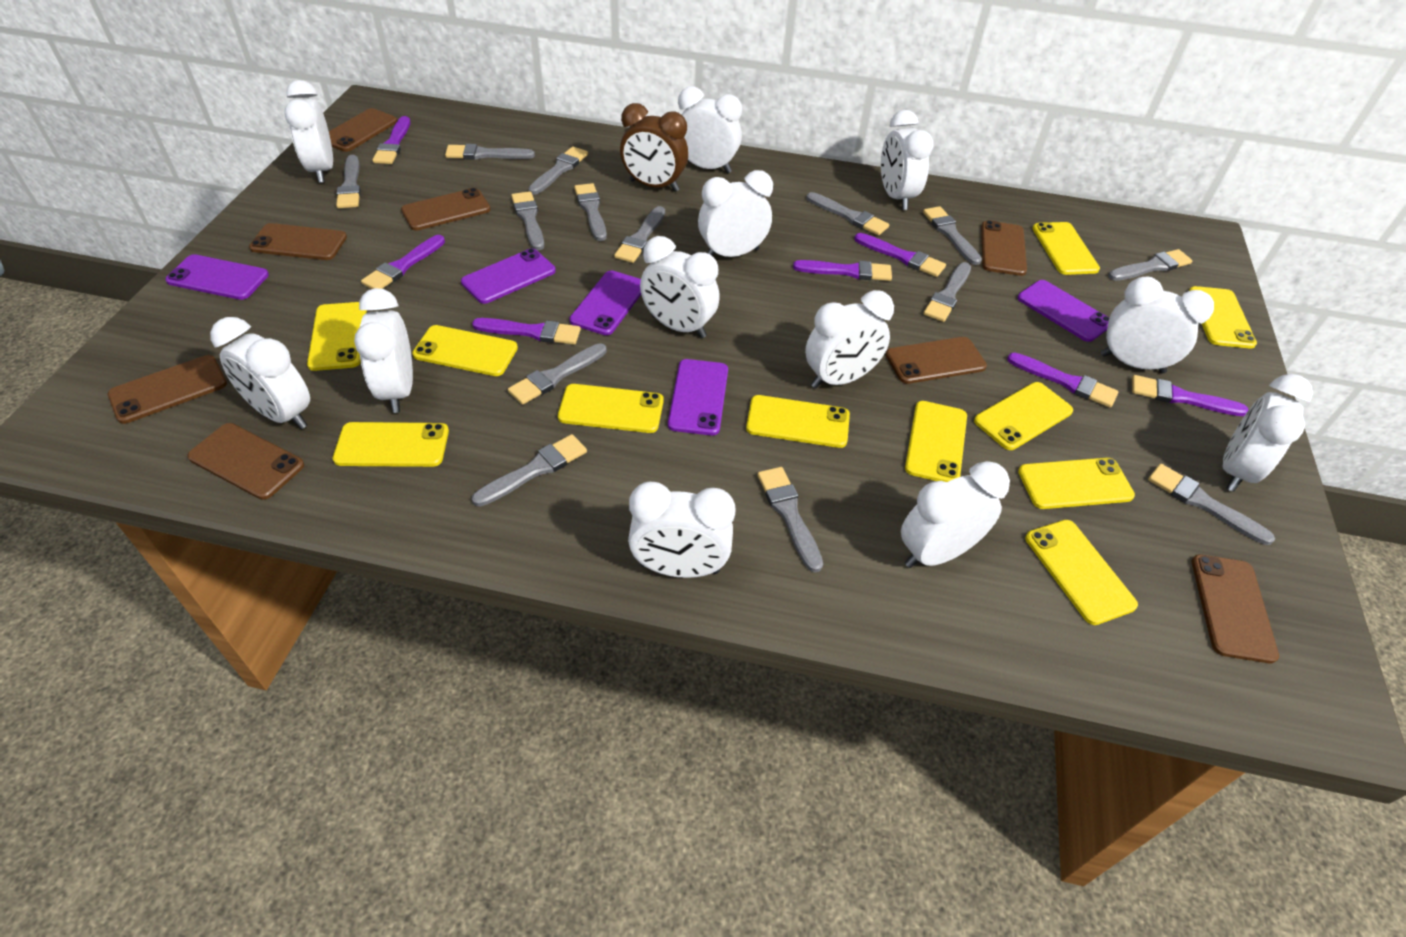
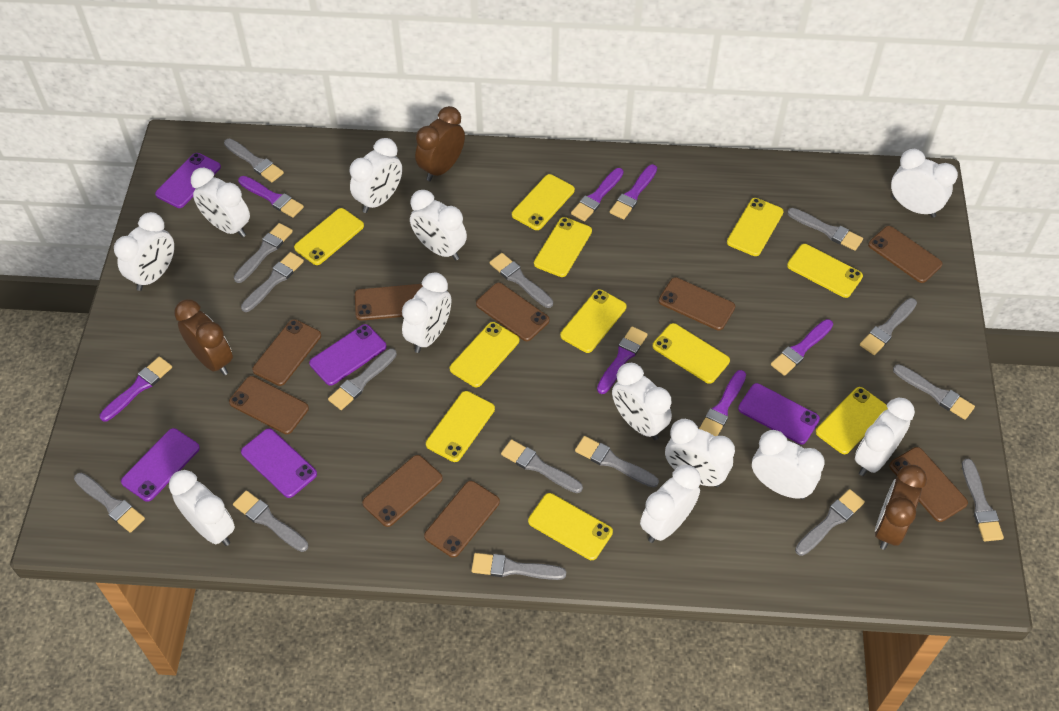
brown clock: 1 -> 3
brown phone: 8 -> 9
grey brush: 14 -> 15

